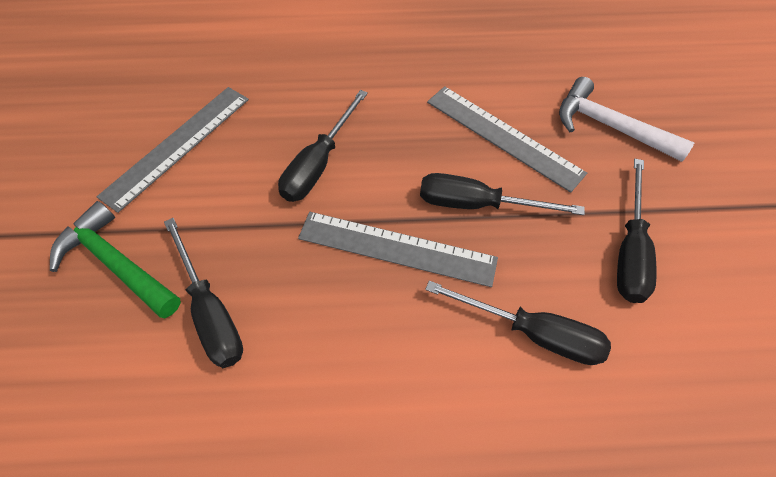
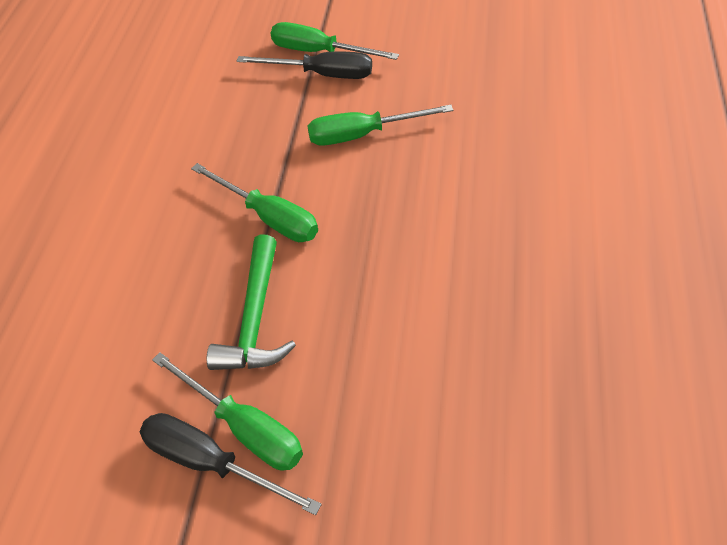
black screwdriver: 5 -> 2
green screwdriver: 0 -> 4
grey ruler: 3 -> 0
white hammer: 1 -> 0

